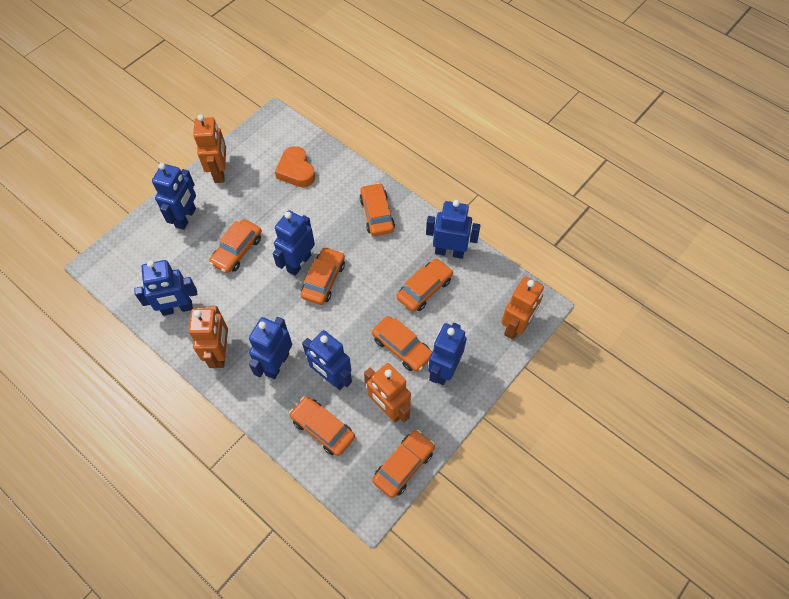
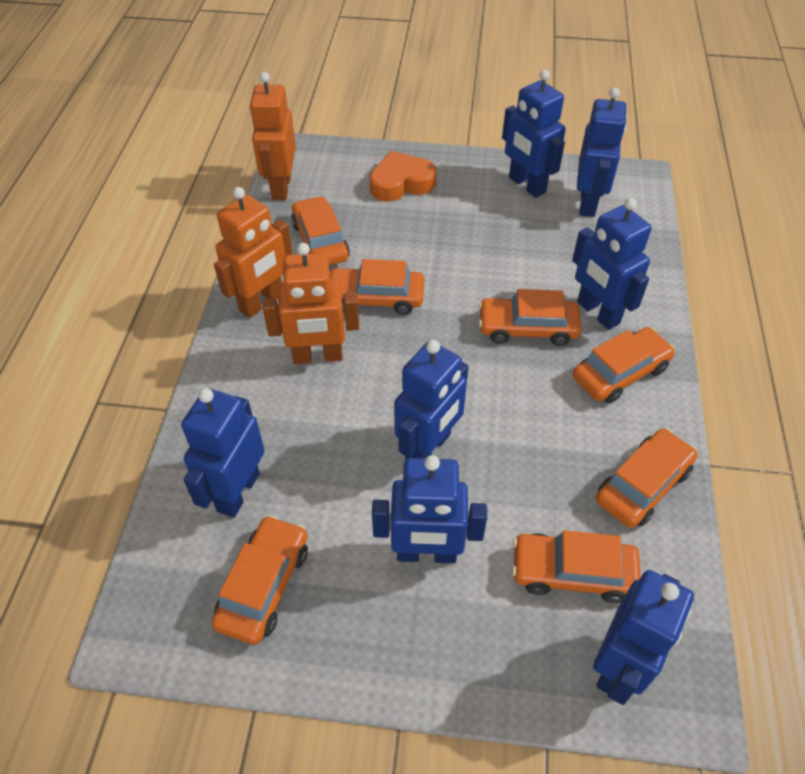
orange robot: 4 -> 3

